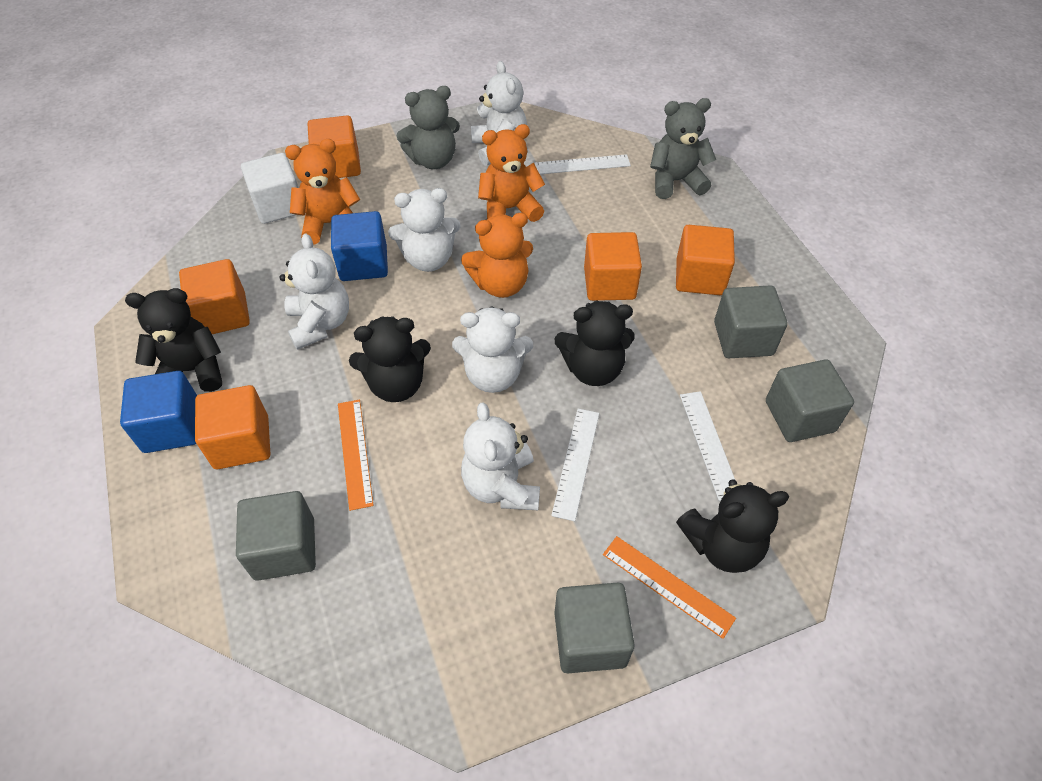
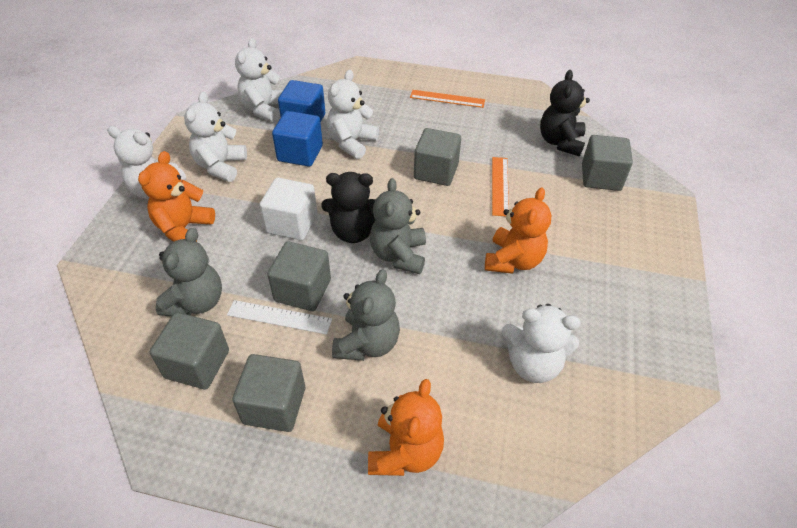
black teddy bear: 4 -> 2
grey cube: 4 -> 5
grey teddy bear: 2 -> 3
orange cube: 5 -> 0
white ruler: 3 -> 1

